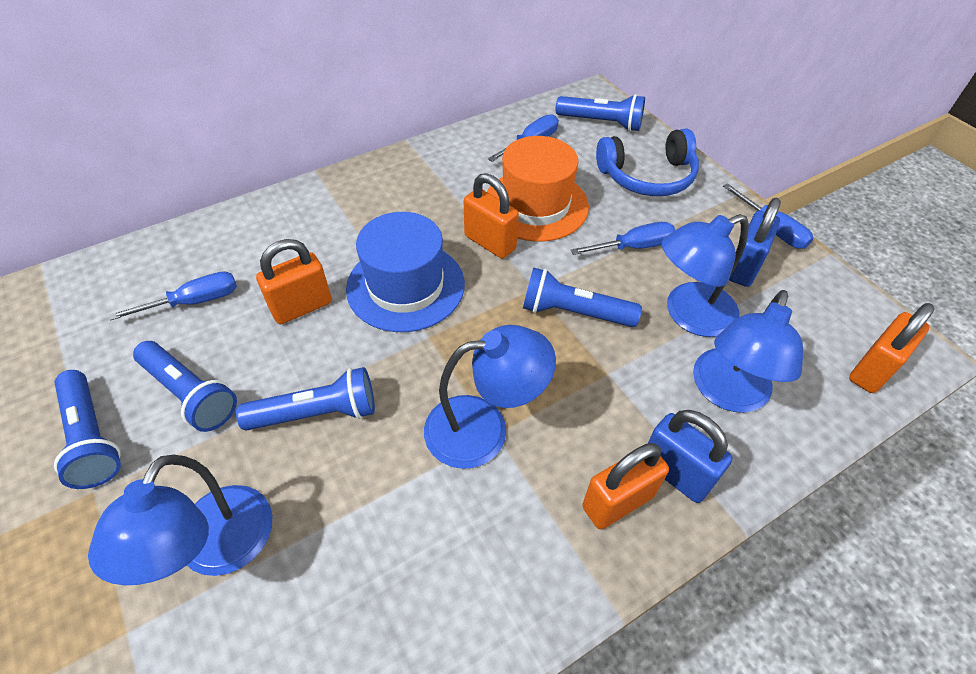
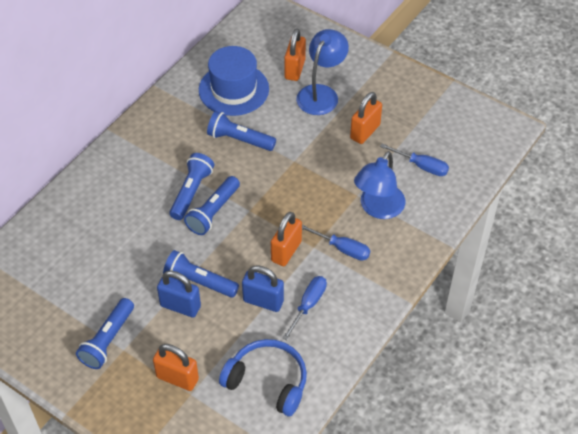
blue lamp: 4 -> 2
blue screwdriver: 4 -> 3
orange hat: 1 -> 0

